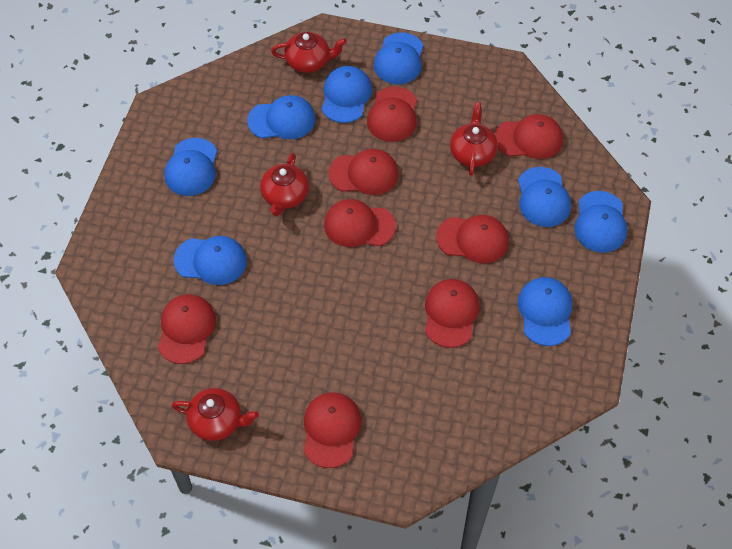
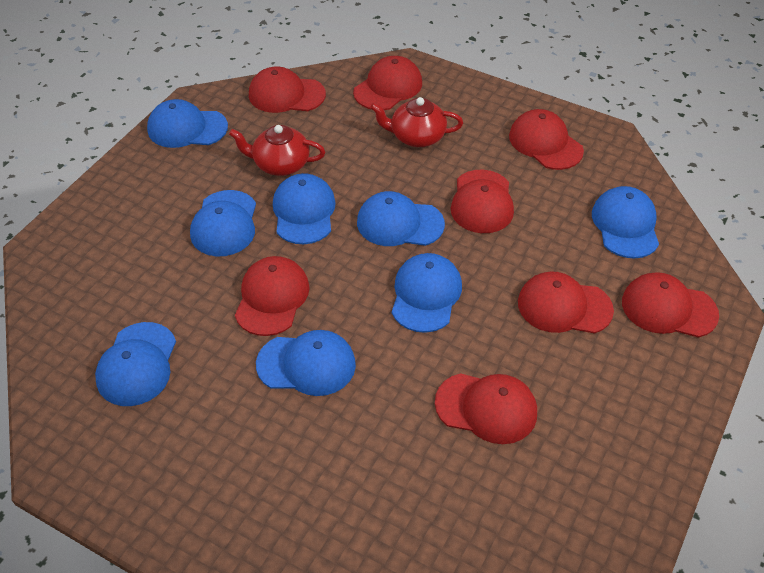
red teapot: 4 -> 2

